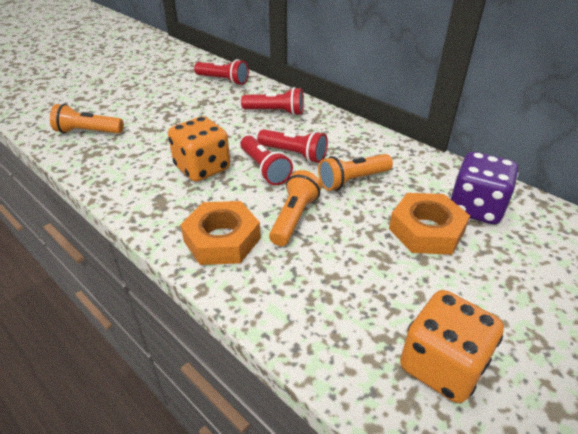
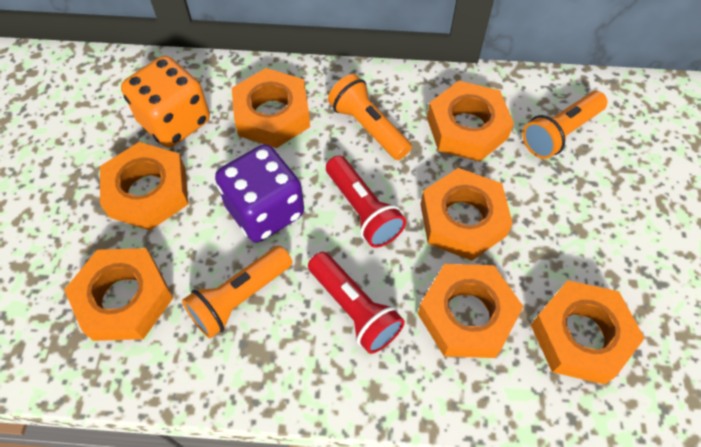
orange dice: 2 -> 1
orange nut: 2 -> 7
red flashlight: 4 -> 2

